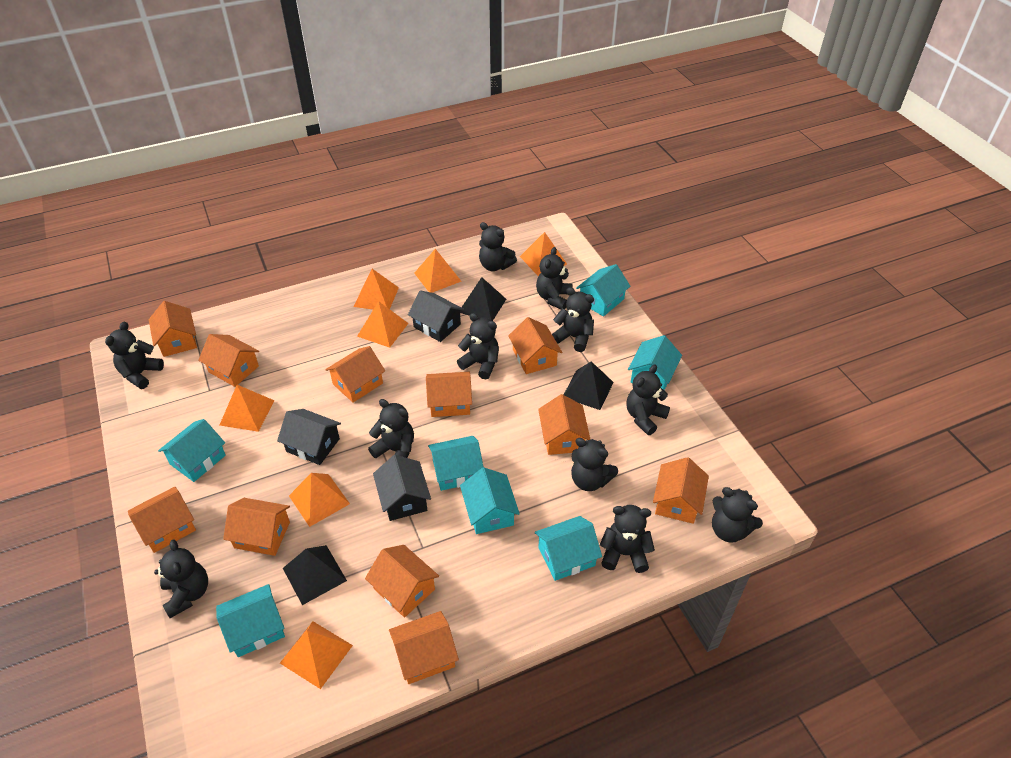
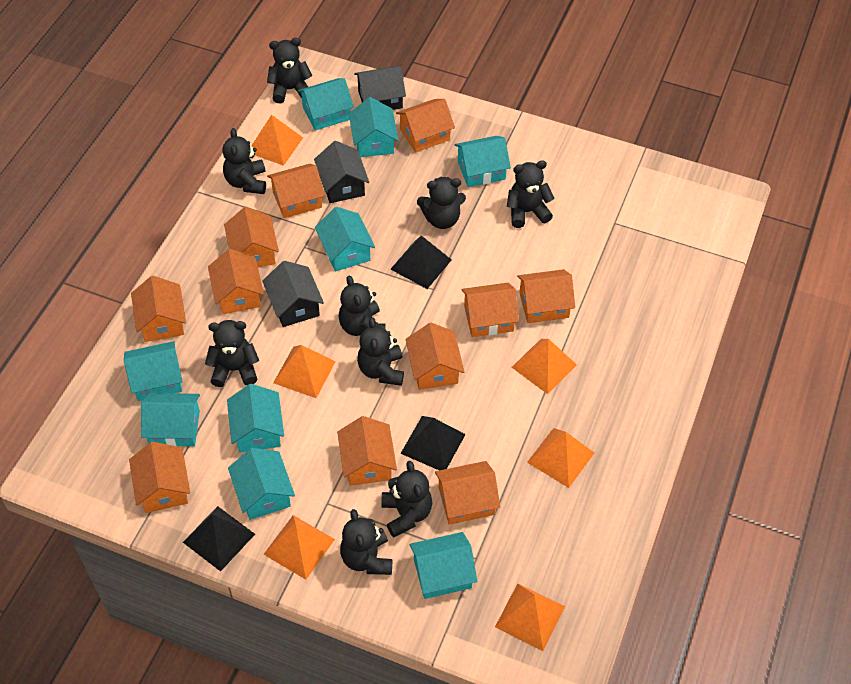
black teddy bear: 11 -> 9
orange pyramid: 7 -> 6
turquoise house: 7 -> 9

